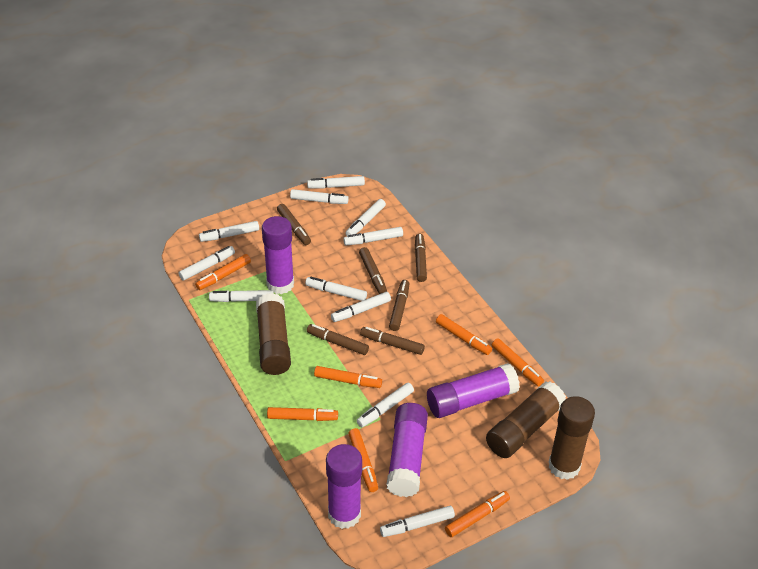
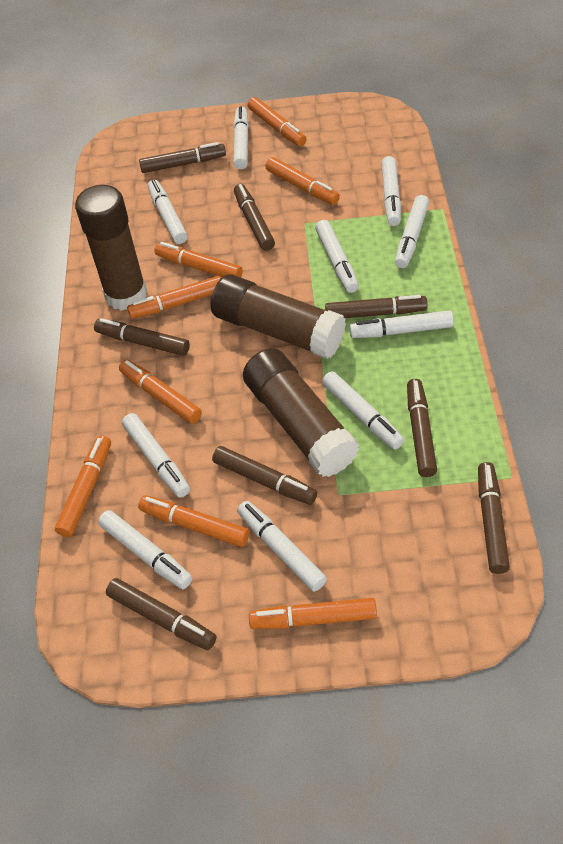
brown marker: 6 -> 8
orange marker: 7 -> 8
purple glue stick: 4 -> 0
white marker: 11 -> 10

